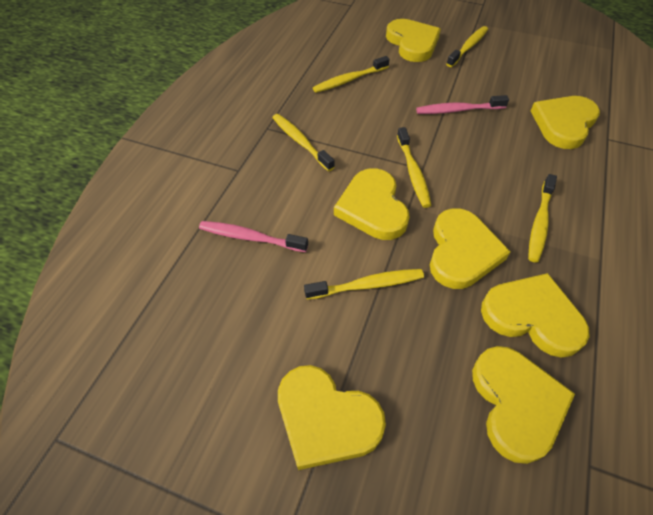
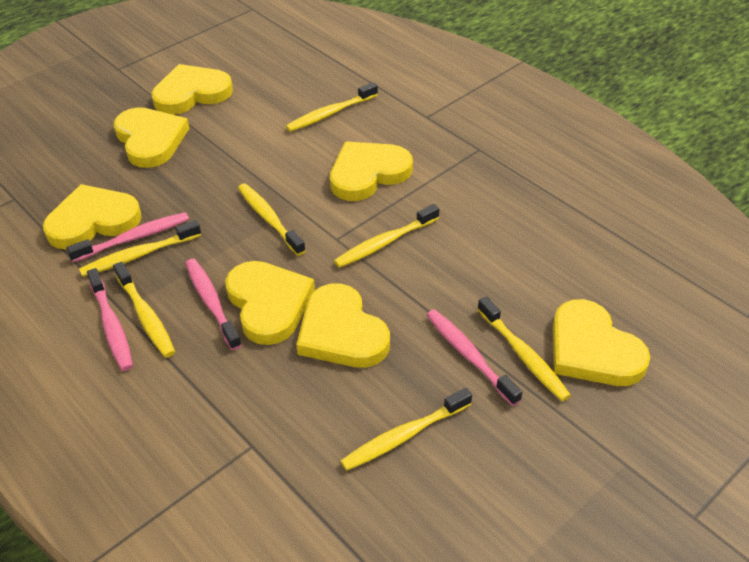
pink toothbrush: 2 -> 4
yellow toothbrush: 6 -> 7

